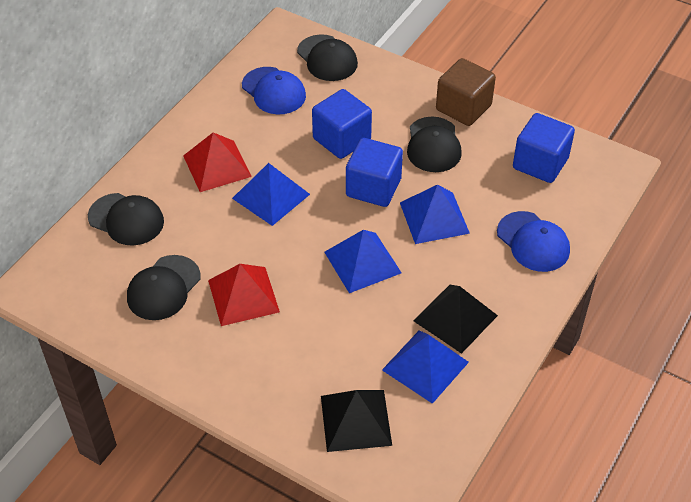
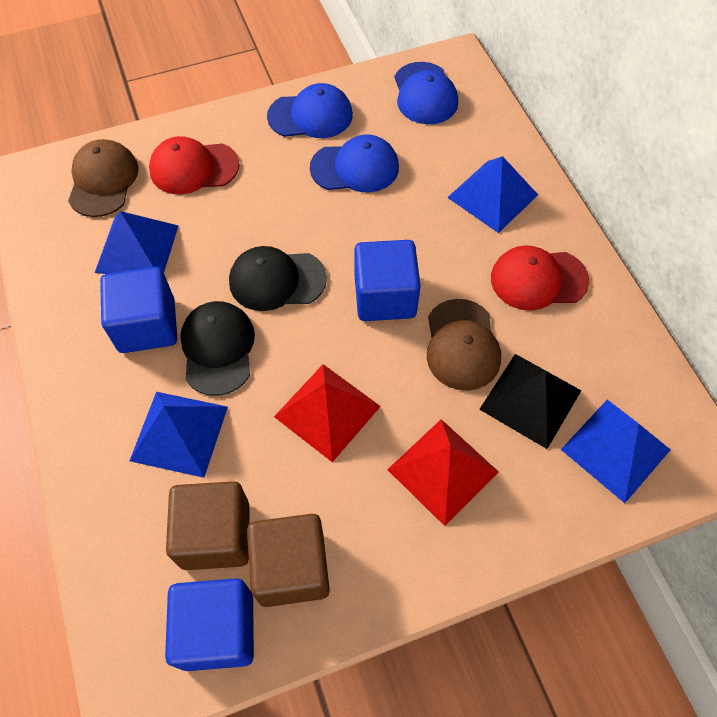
black cap: 4 -> 2
black pyramid: 2 -> 1
blue cap: 2 -> 3
brown cap: 0 -> 2
brown cube: 1 -> 2
red cap: 0 -> 2

